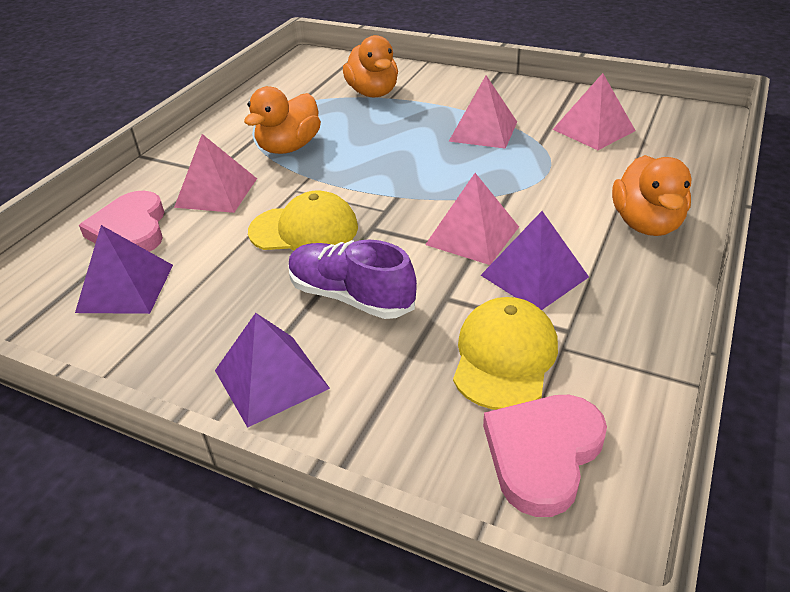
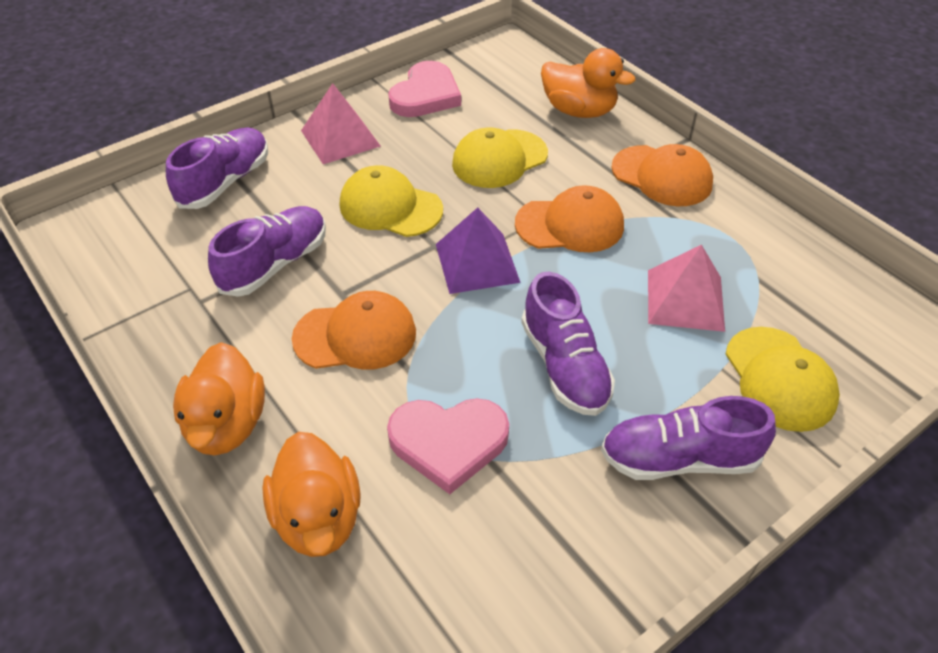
orange cap: 0 -> 3
pink pyramid: 4 -> 2
purple pyramid: 3 -> 1
purple shoe: 1 -> 4
yellow cap: 2 -> 3

